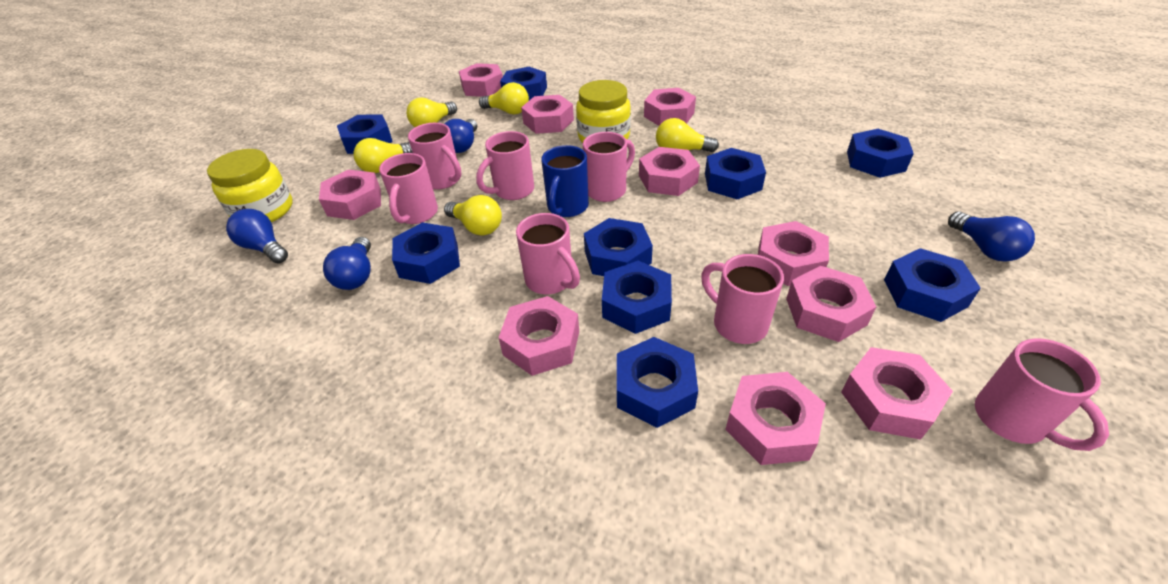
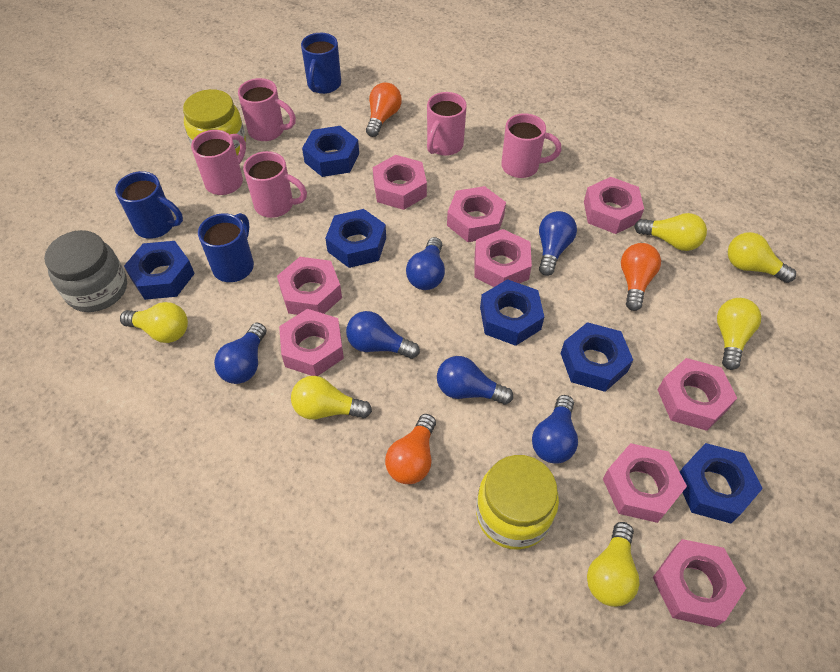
blue light bulb: 4 -> 6
blue mug: 1 -> 3
blue nut: 9 -> 6
grey jar: 0 -> 1
orange light bulb: 0 -> 3
pink mug: 7 -> 5
pink nut: 10 -> 9
yellow light bulb: 5 -> 6

